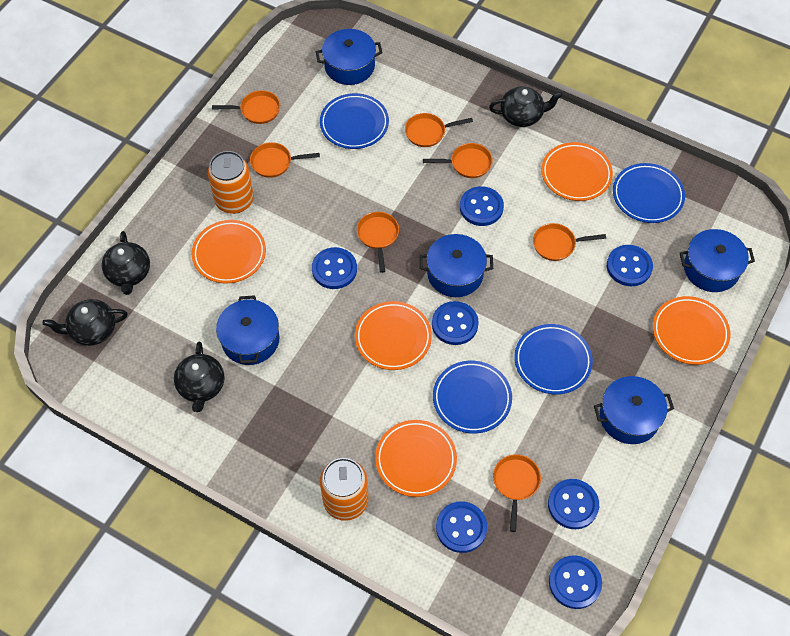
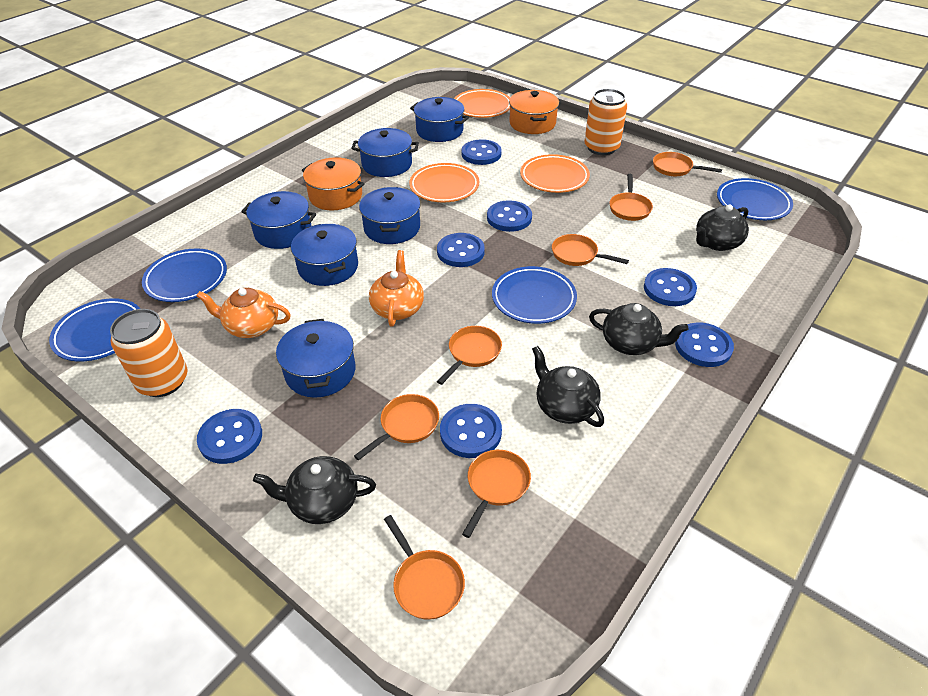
blue pot: 5 -> 6
orange plate: 5 -> 3
orange pot: 0 -> 2
orange teapot: 0 -> 2

